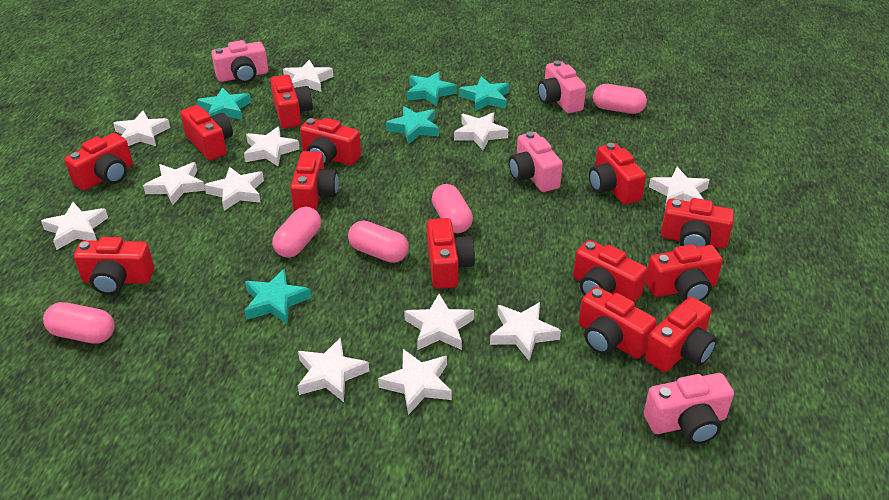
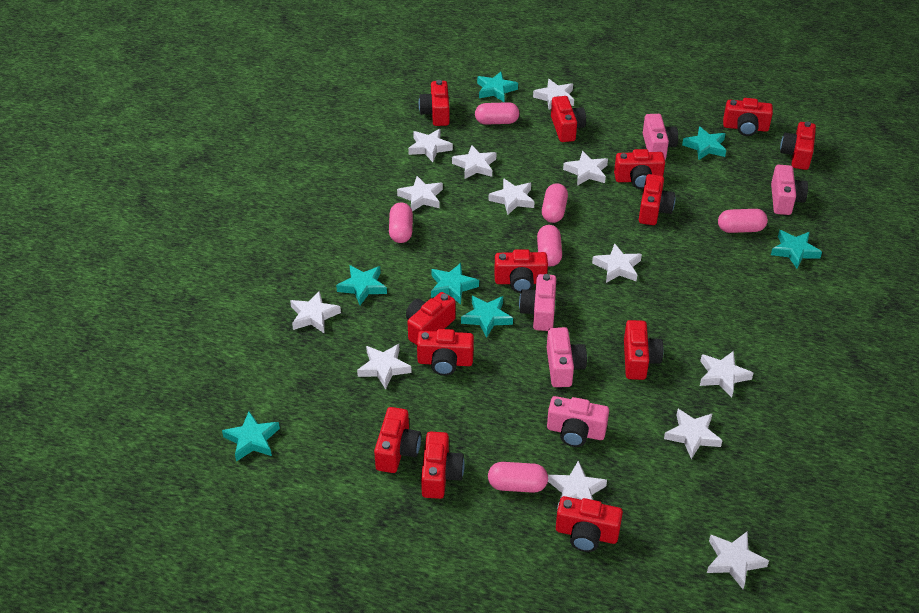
pink camera: 4 -> 5
pink capsule: 5 -> 6
turquoise star: 5 -> 7
white star: 12 -> 13

